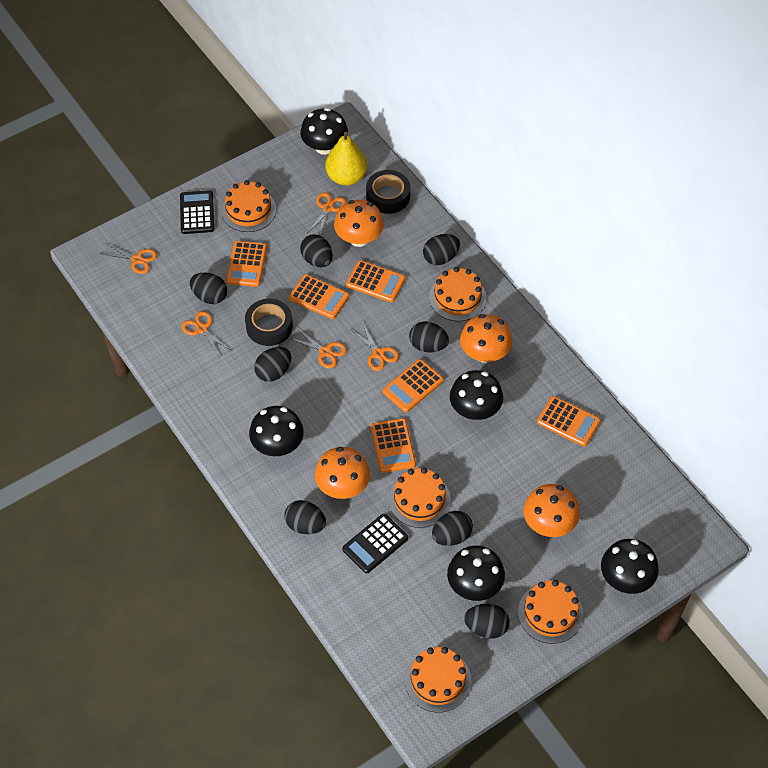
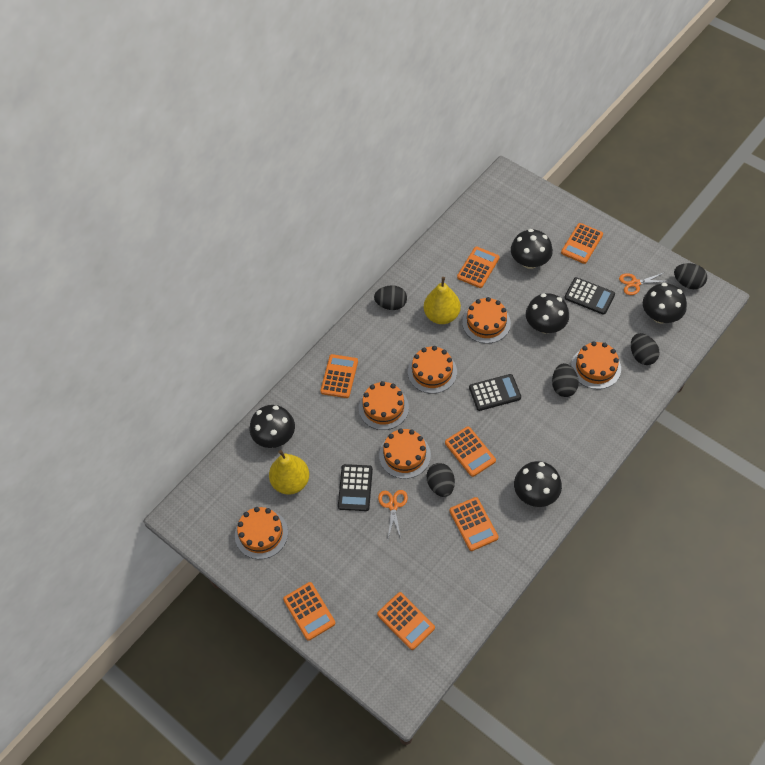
black calculator: 2 -> 3
black egg: 8 -> 5
black tape: 2 -> 0
orange cake: 5 -> 6
orange calculator: 6 -> 7
orange mushroom: 4 -> 0
orange scissors: 5 -> 2
yellow pear: 1 -> 2

